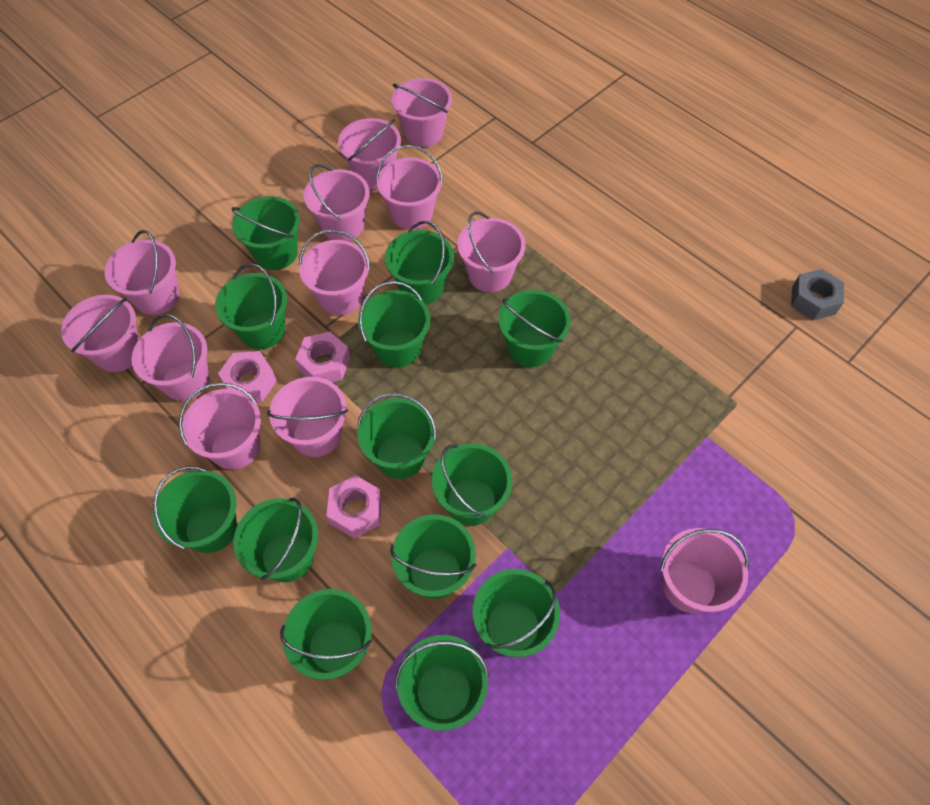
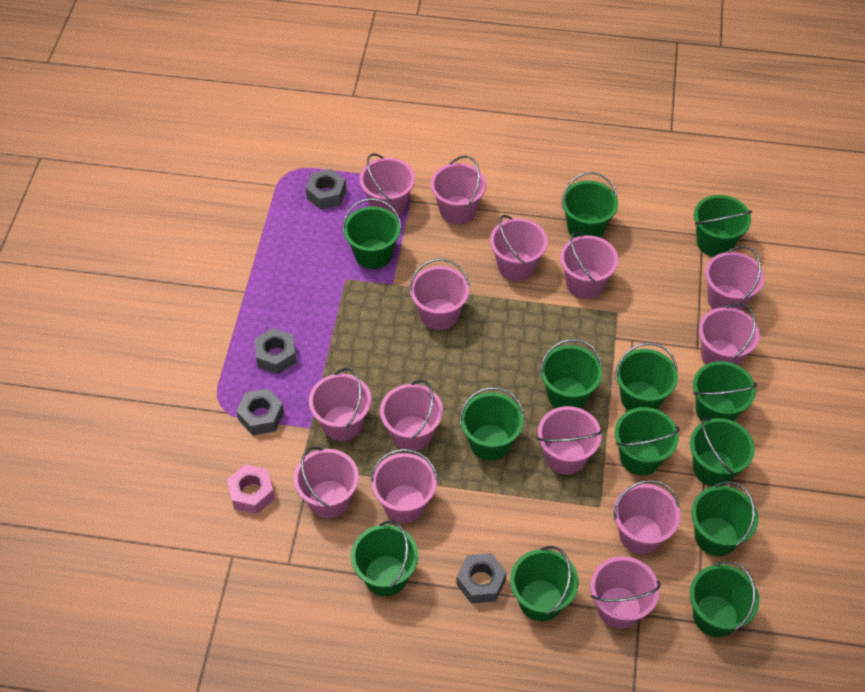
grey nut: 1 -> 4
pink bucket: 12 -> 14
pink nut: 3 -> 1

